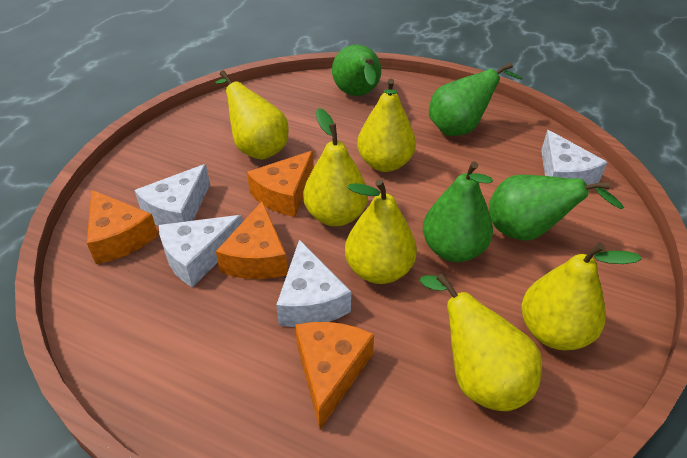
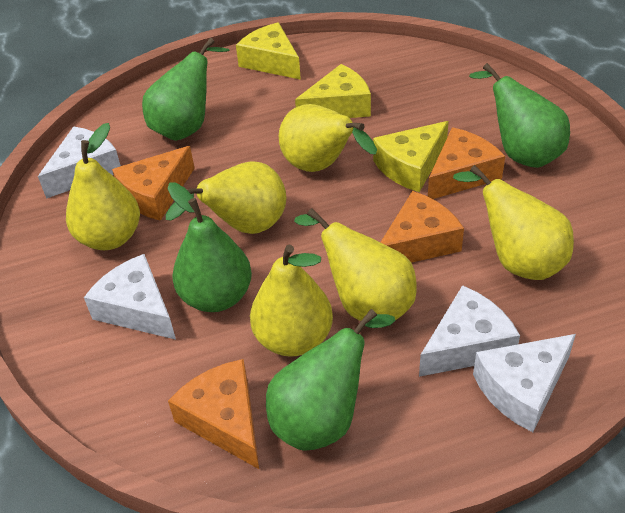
yellow cheese: 0 -> 3

